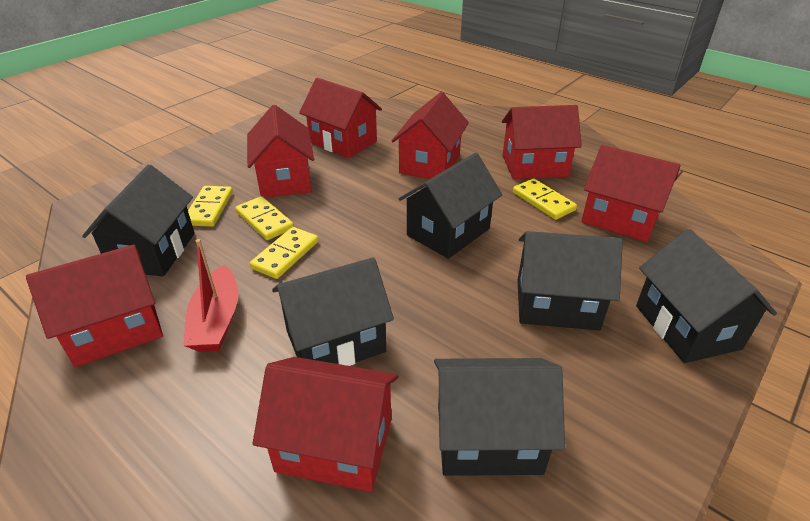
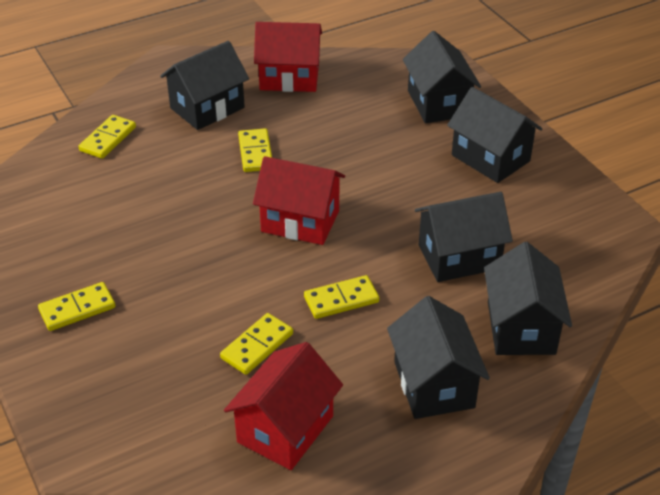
red boat: 1 -> 0
red house: 7 -> 3
yellow domino: 4 -> 5

